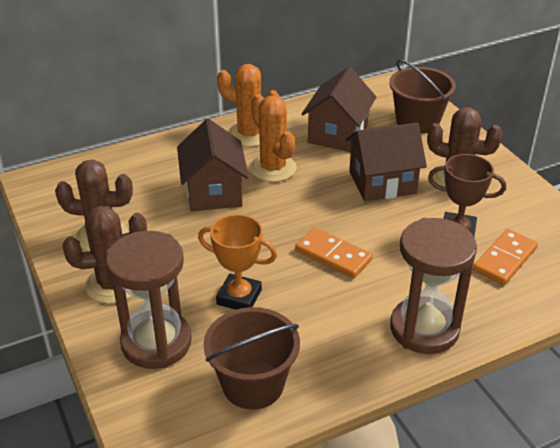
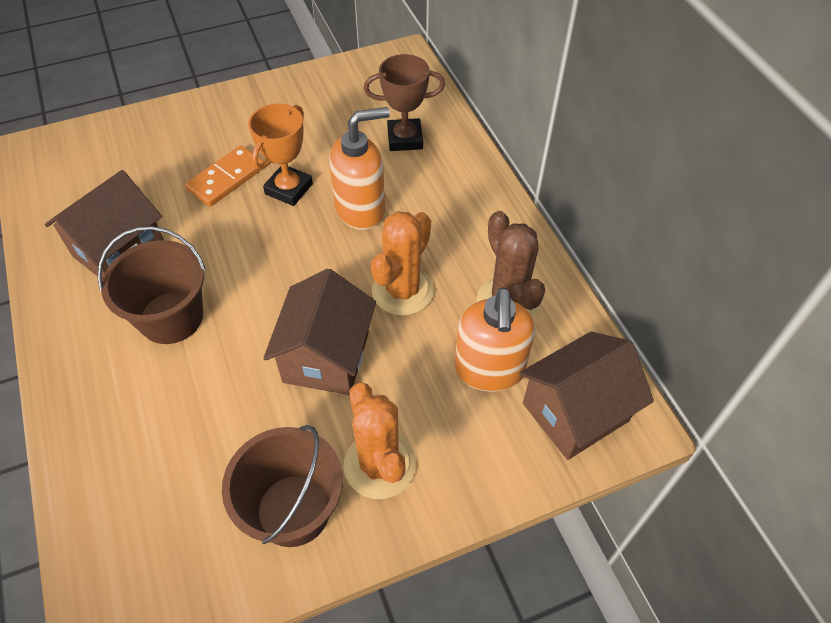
brown cactus: 3 -> 1
brown hourglass: 2 -> 0
orange domino: 2 -> 1
orange soap dispenser: 0 -> 2

